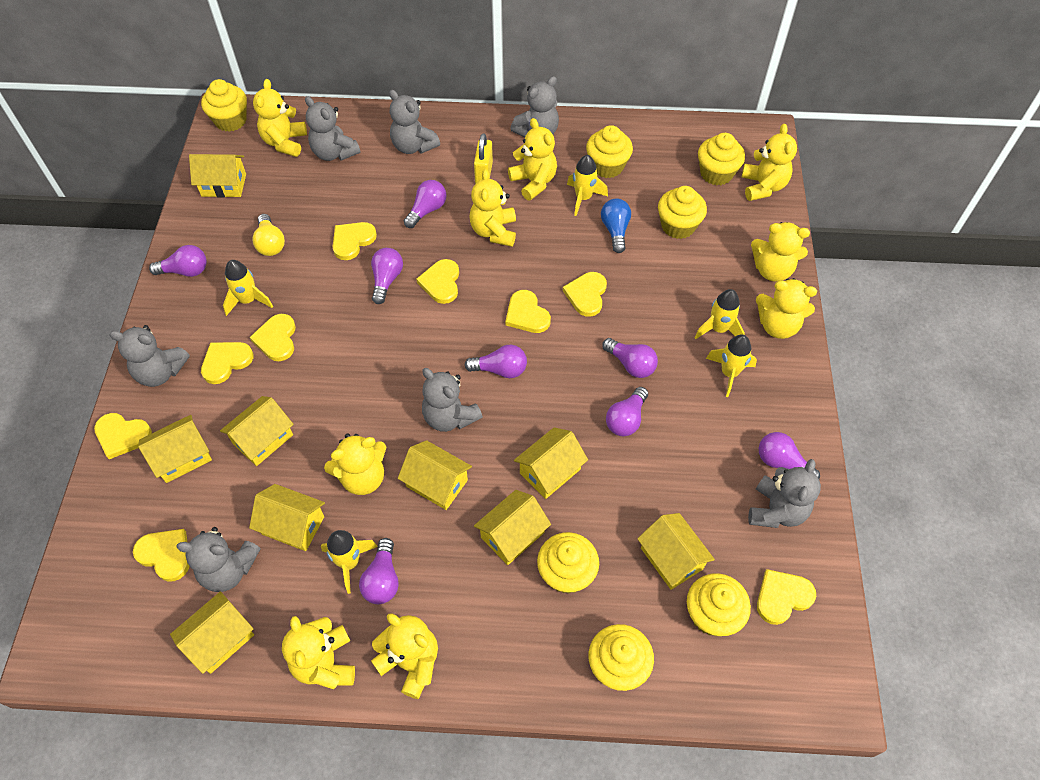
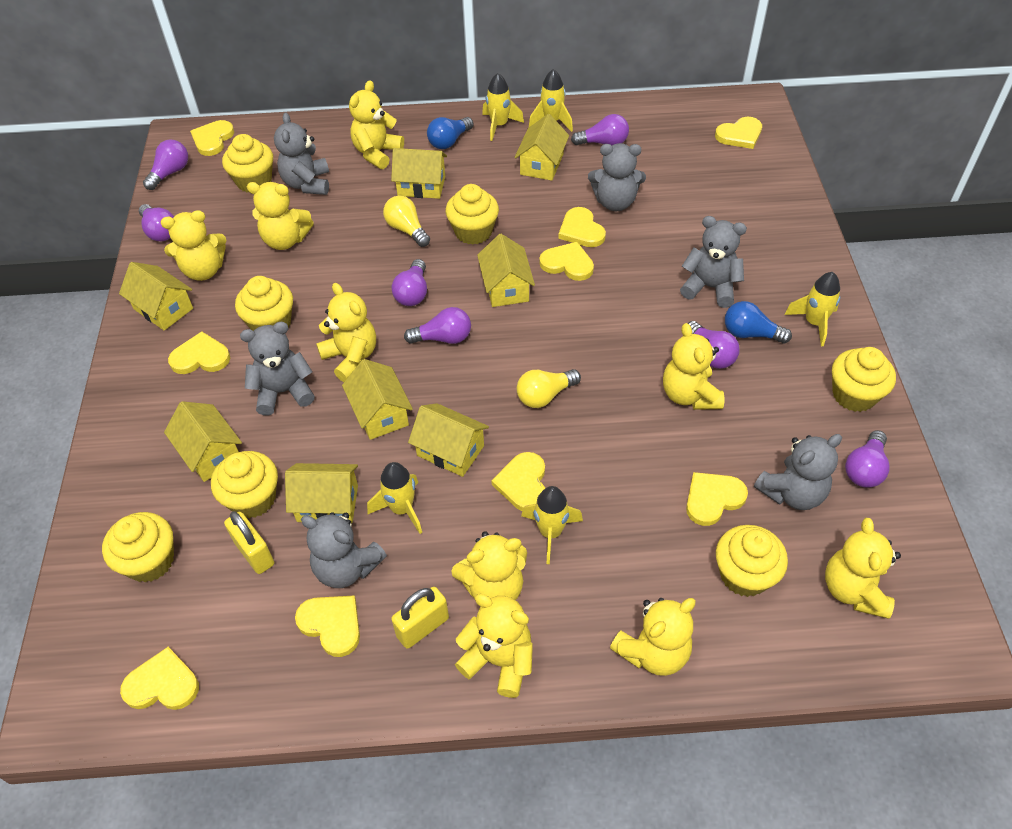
blue light bulb: 1 -> 2
grey teddy bear: 7 -> 6
purple light bulb: 8 -> 7
yellow house: 9 -> 8
yellow light bulb: 1 -> 2
yellow padlock: 1 -> 2

